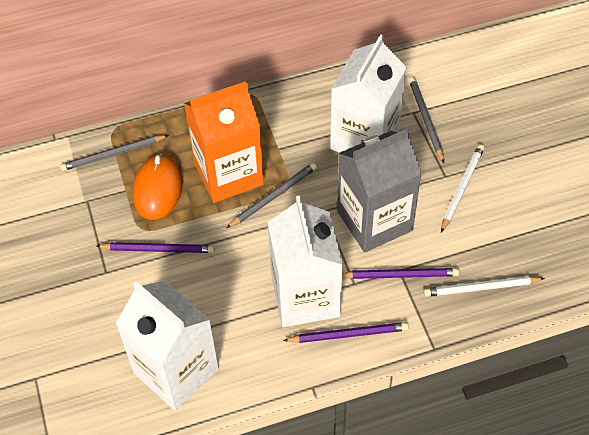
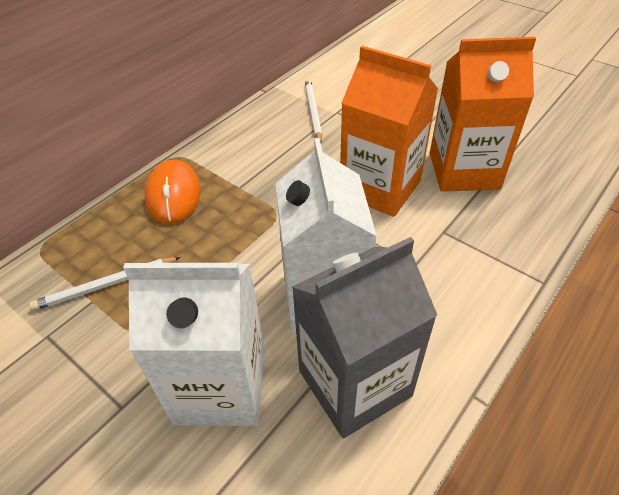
grey pencil: 3 -> 0
orange carton: 1 -> 2
purple pencil: 3 -> 0
white carton: 3 -> 2

